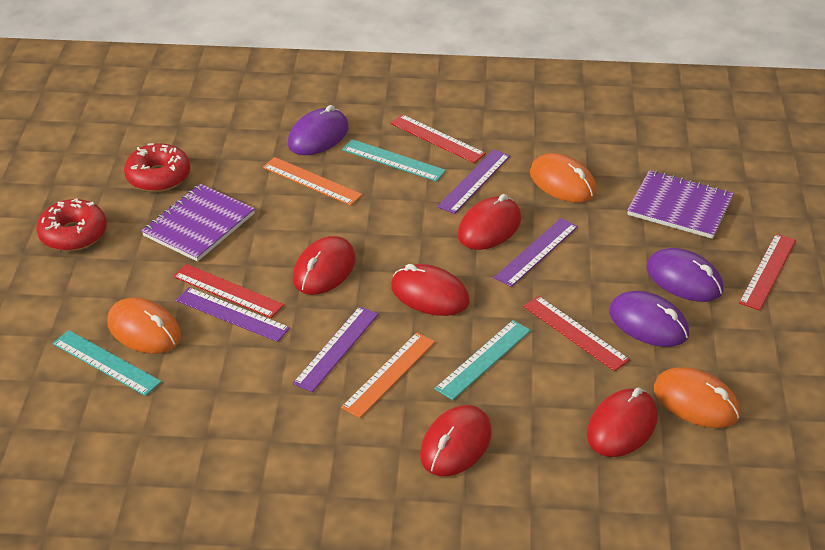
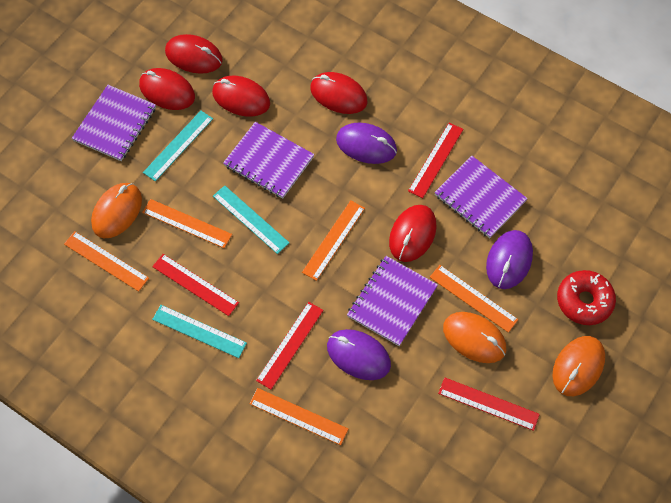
orange ruler: 2 -> 5
purple notebook: 2 -> 4
purple ruler: 4 -> 0
red donut: 2 -> 1

